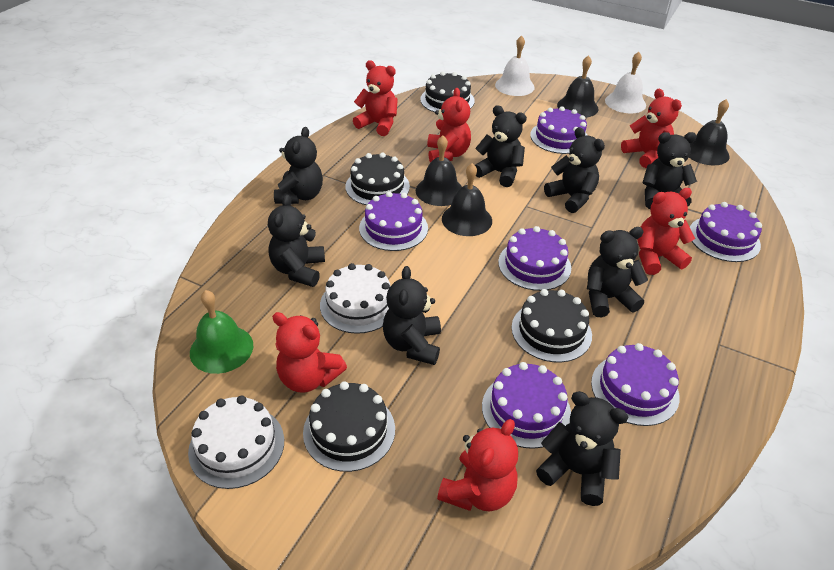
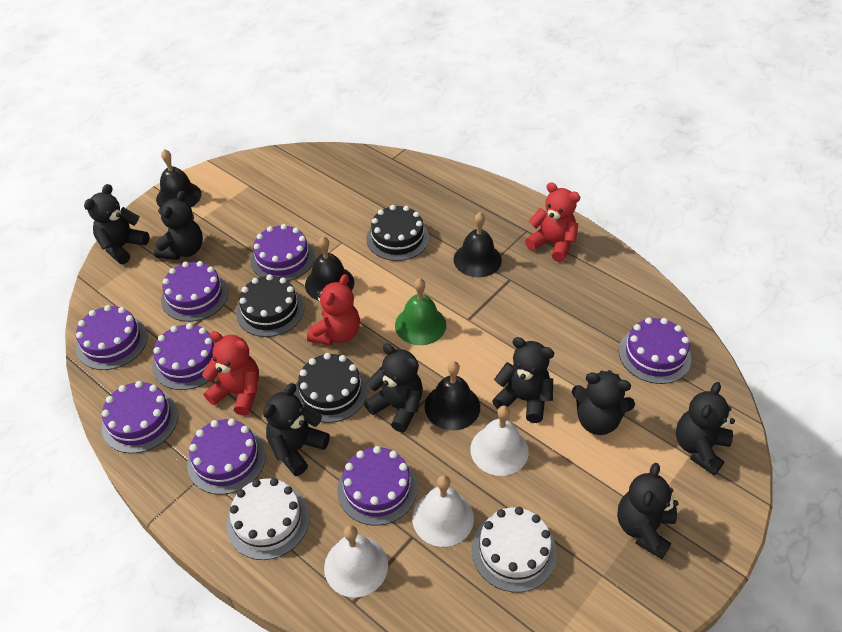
black cake: 4 -> 3
purple cake: 6 -> 8
red teddy bear: 6 -> 3
white bell: 2 -> 3

